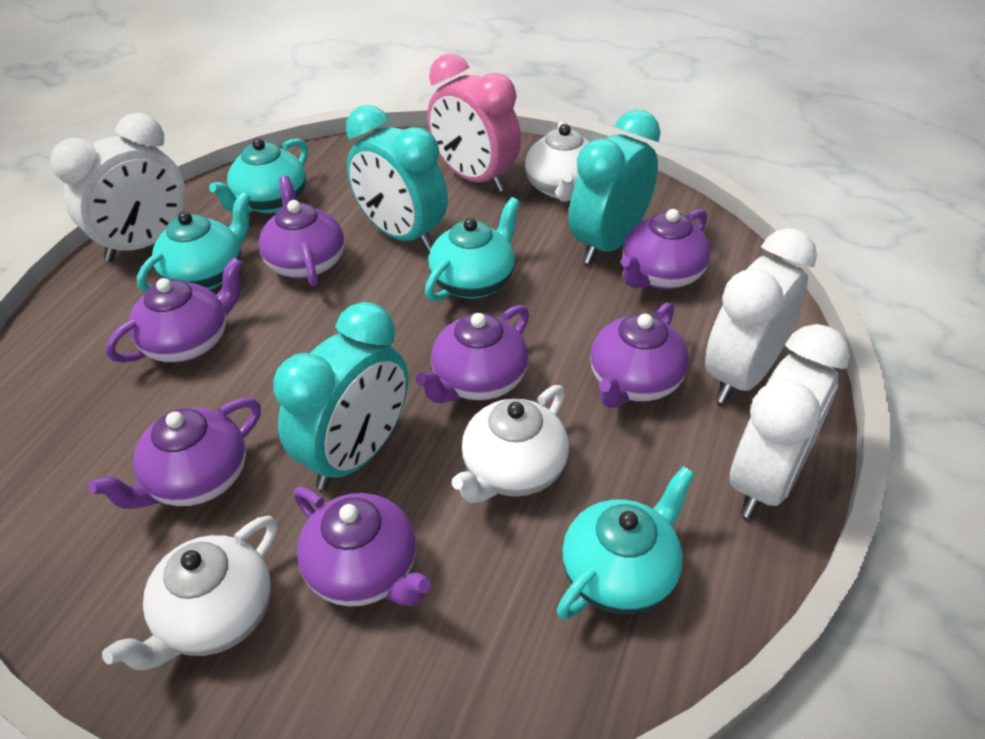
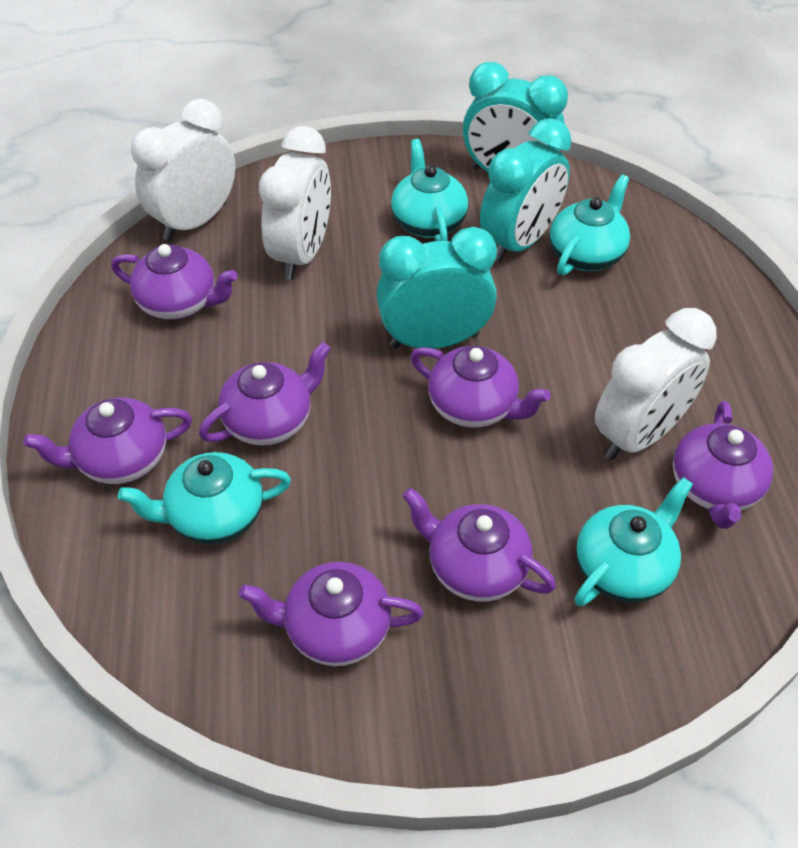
pink clock: 1 -> 0
white teapot: 3 -> 0

